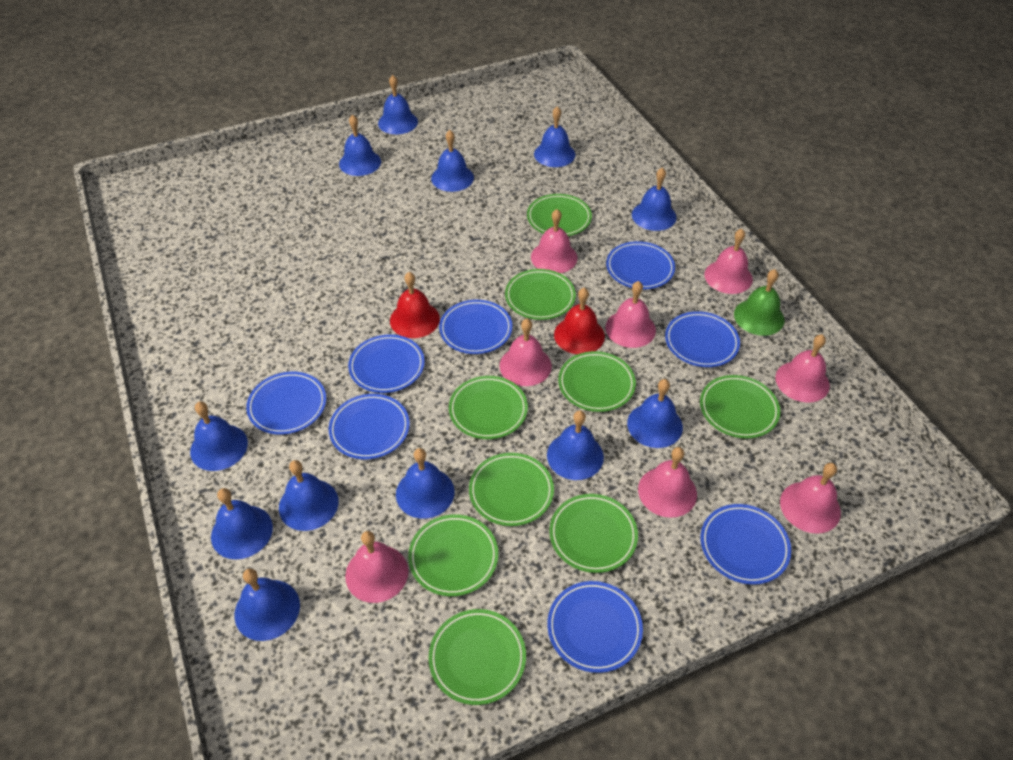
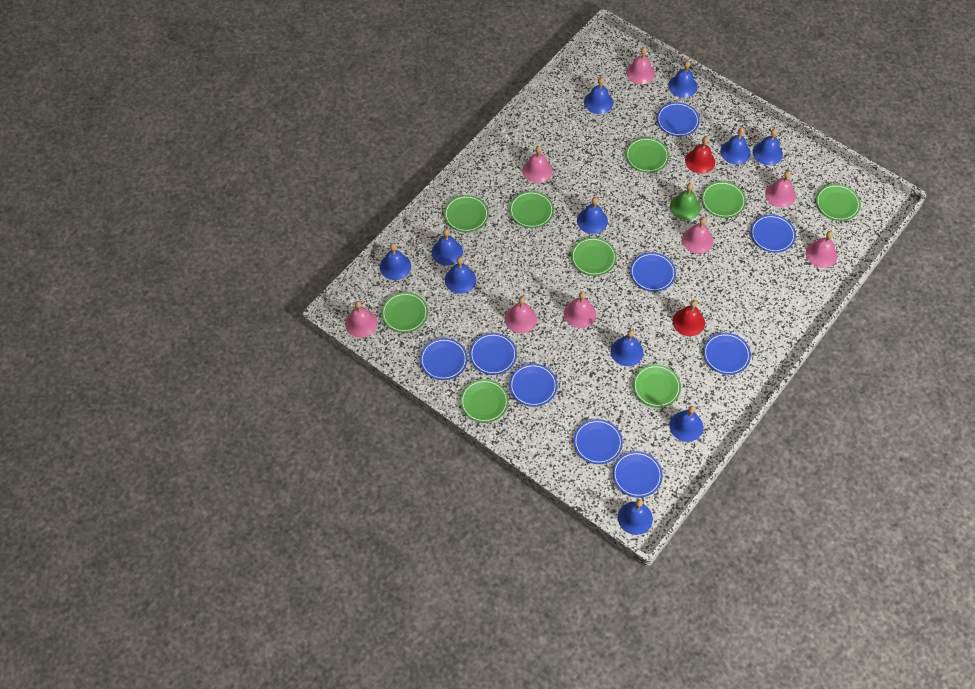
blue bell: 12 -> 11
blue plate: 8 -> 9

